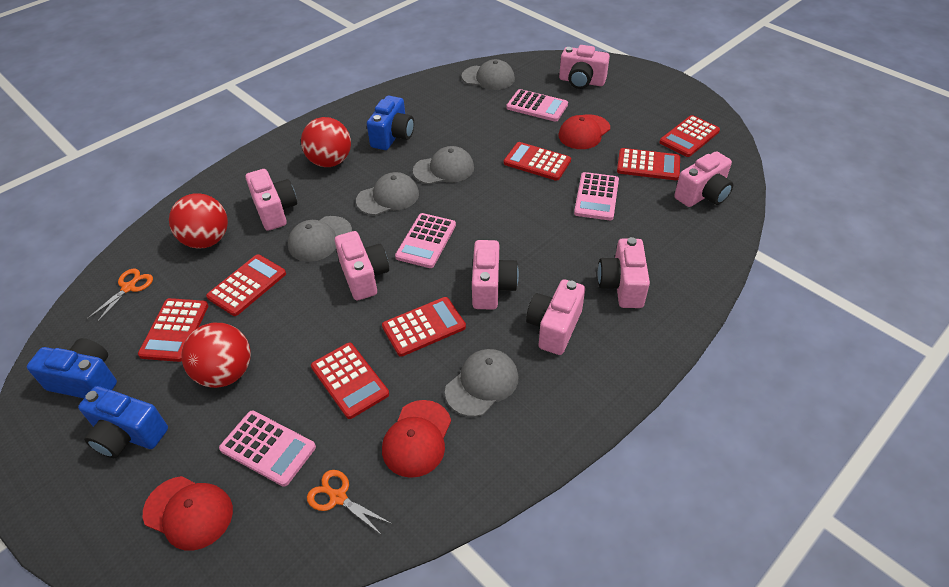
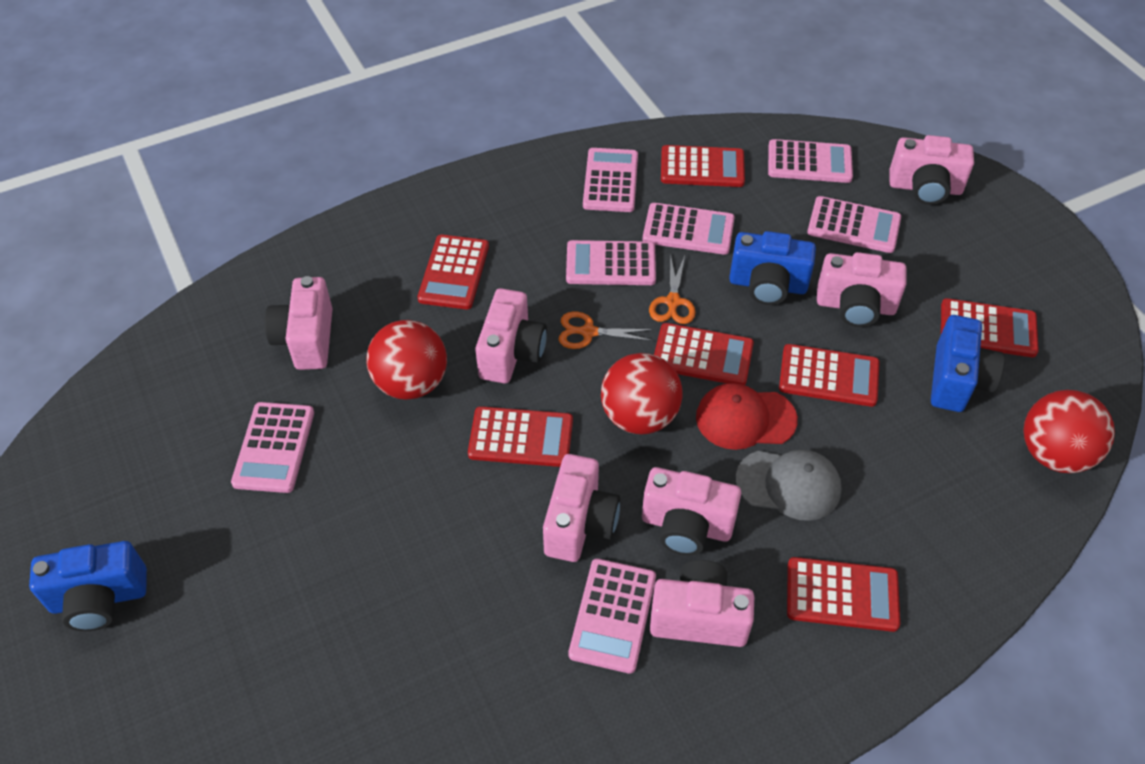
grey cap: 5 -> 1
pink calculator: 4 -> 7
red cap: 3 -> 1

